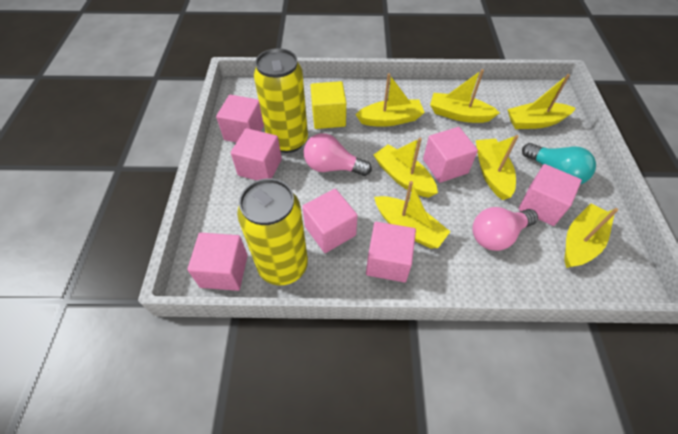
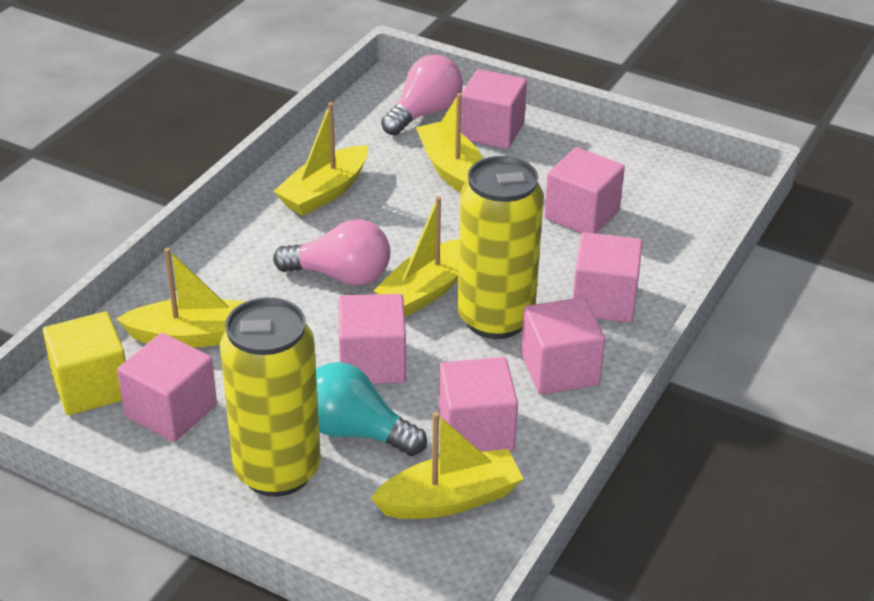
yellow boat: 7 -> 5

